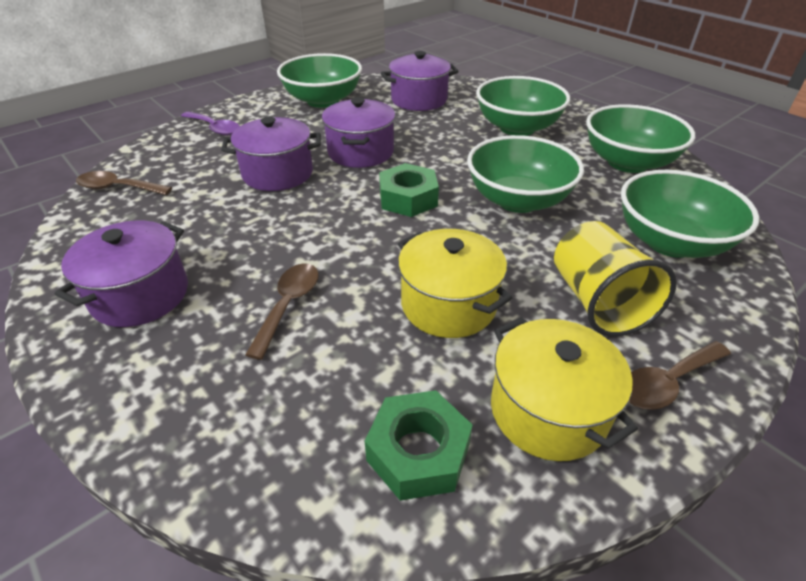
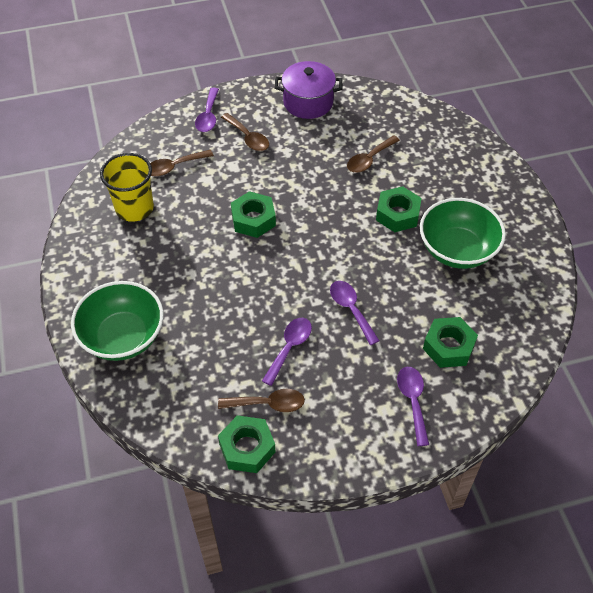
brown spoon: 3 -> 4
green bowl: 5 -> 2
green nut: 2 -> 4
purple pot: 4 -> 1
purple spoon: 1 -> 4
yellow pot: 2 -> 0

